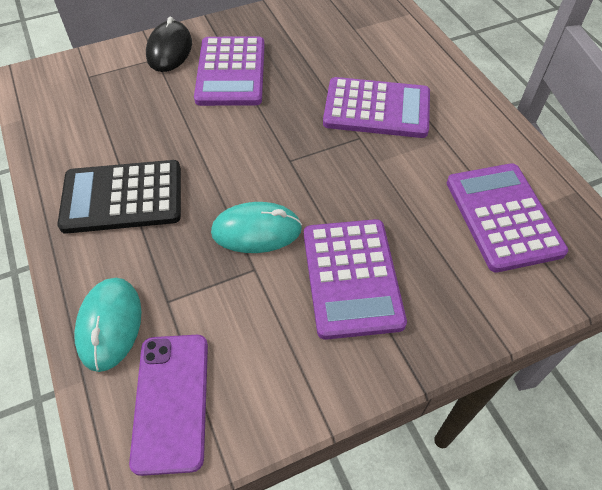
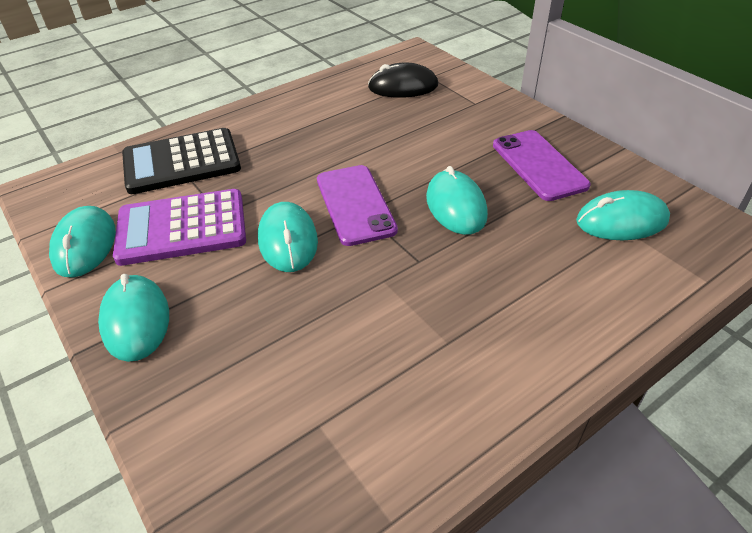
purple calculator: 4 -> 1
purple phone: 1 -> 2
turquoise mouse: 2 -> 5

